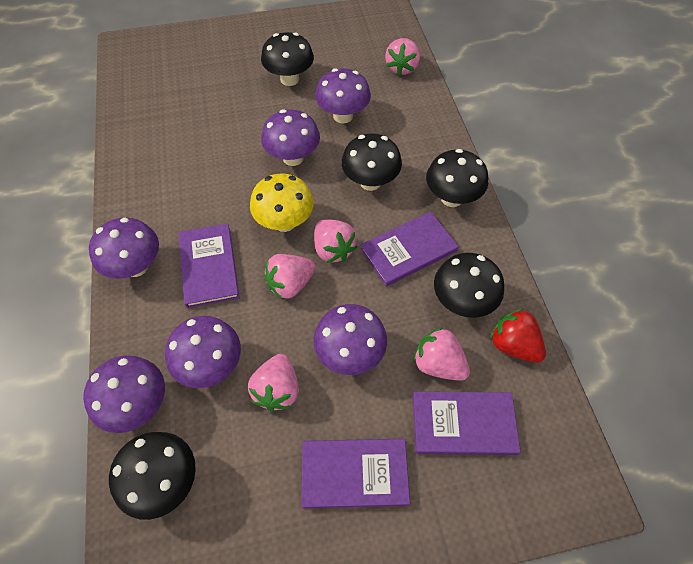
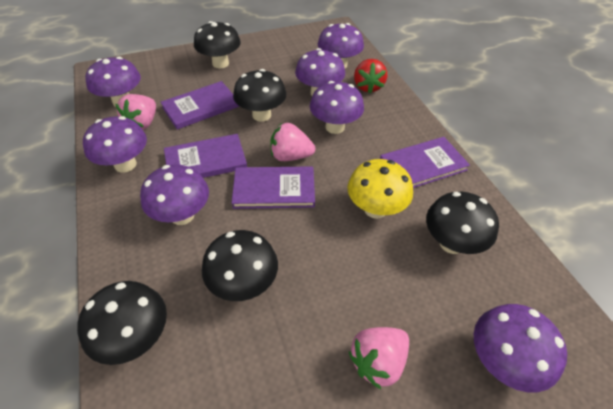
pink strawberry: 5 -> 3
purple mushroom: 6 -> 7

